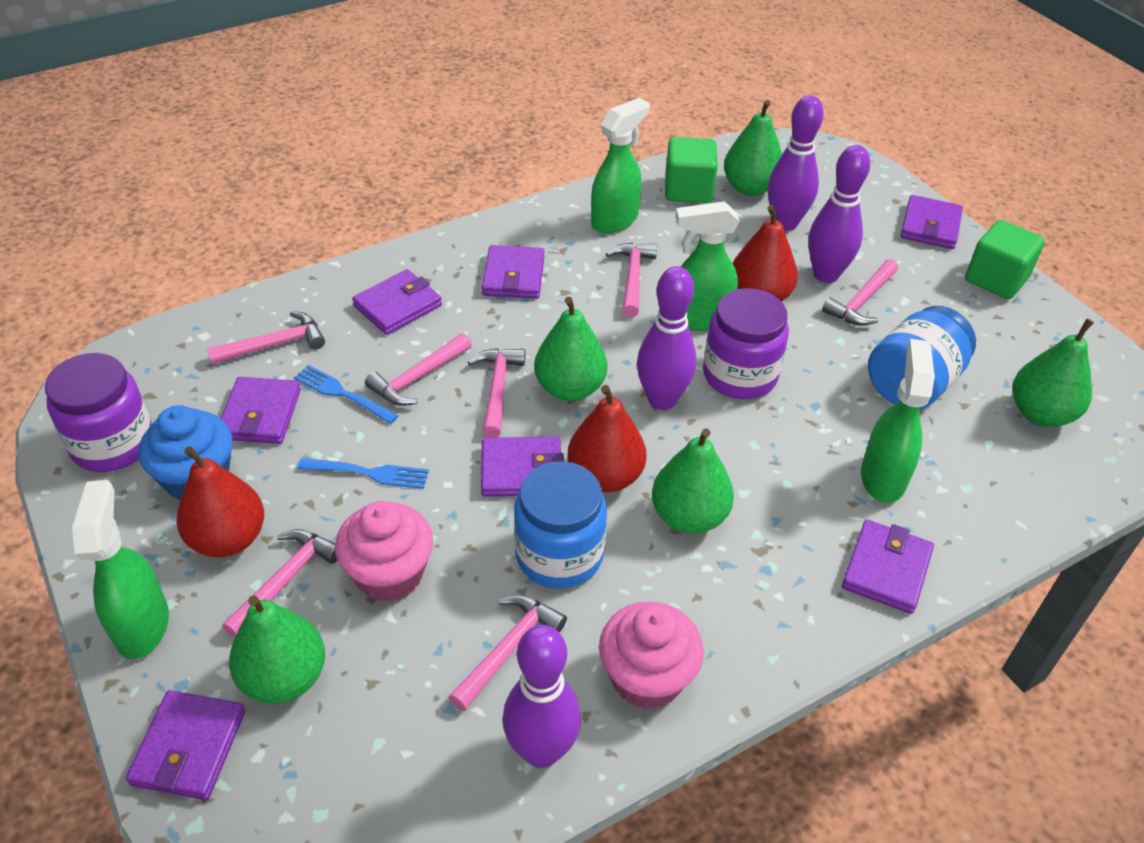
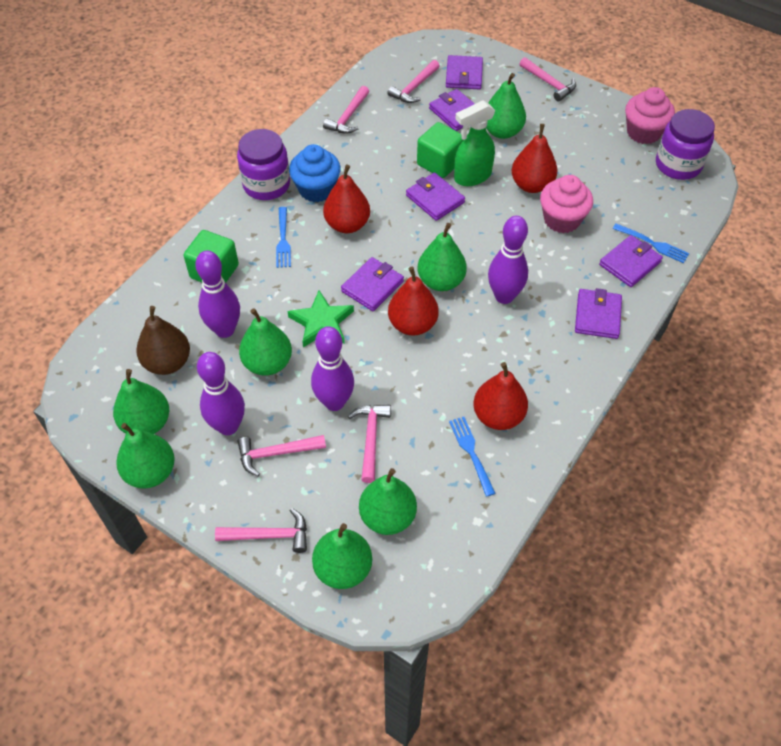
blue fork: 2 -> 3
blue jar: 2 -> 0
brown pear: 0 -> 1
green pear: 5 -> 7
green spray bottle: 4 -> 1
green star: 0 -> 1
pink hammer: 7 -> 6
purple wallet: 7 -> 6
red pear: 3 -> 4

